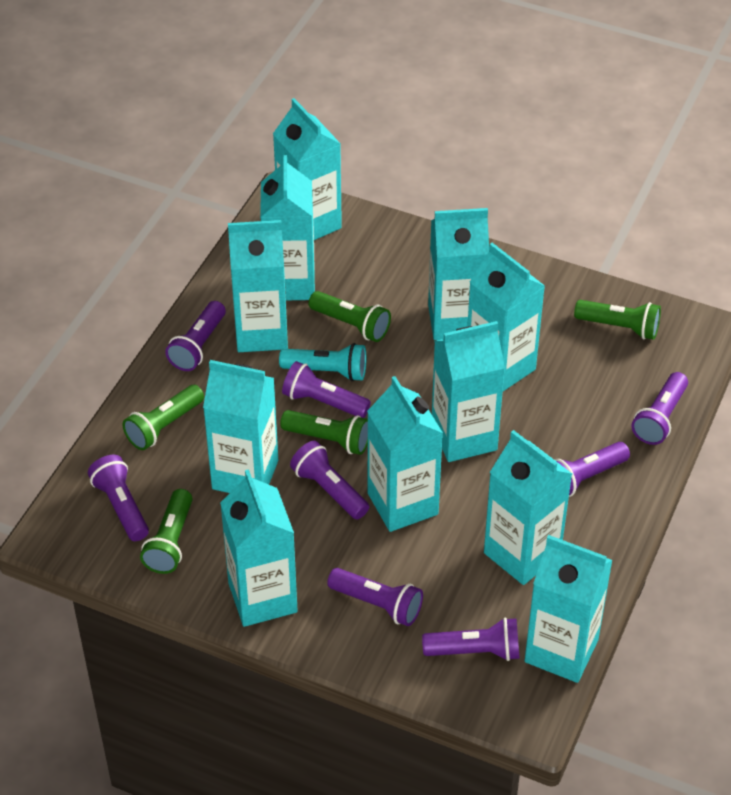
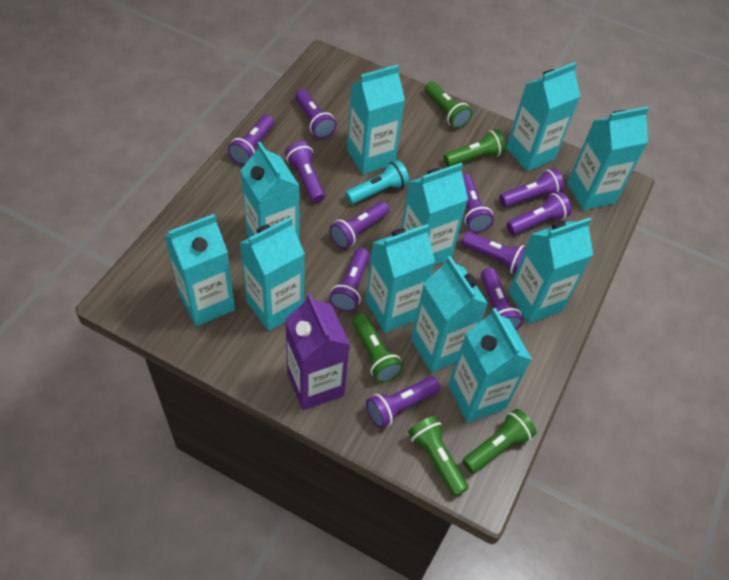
purple carton: 0 -> 1
purple flashlight: 8 -> 11

